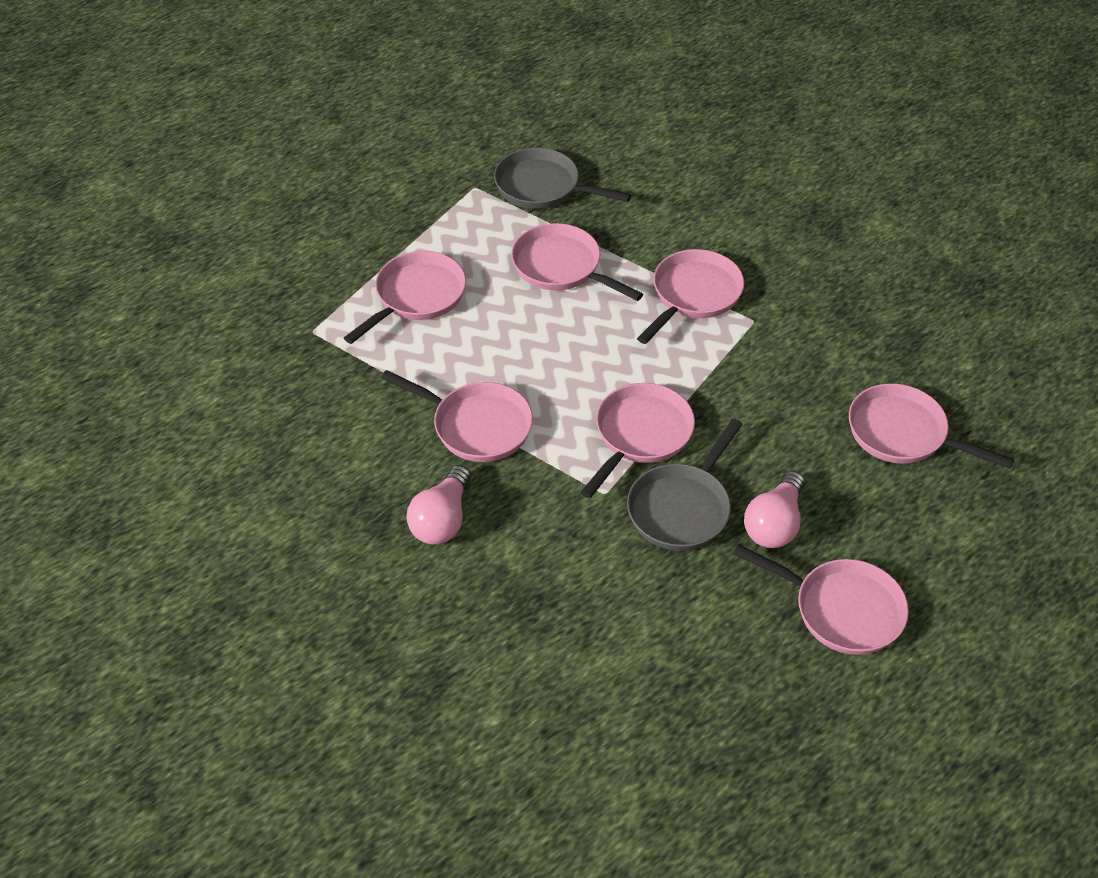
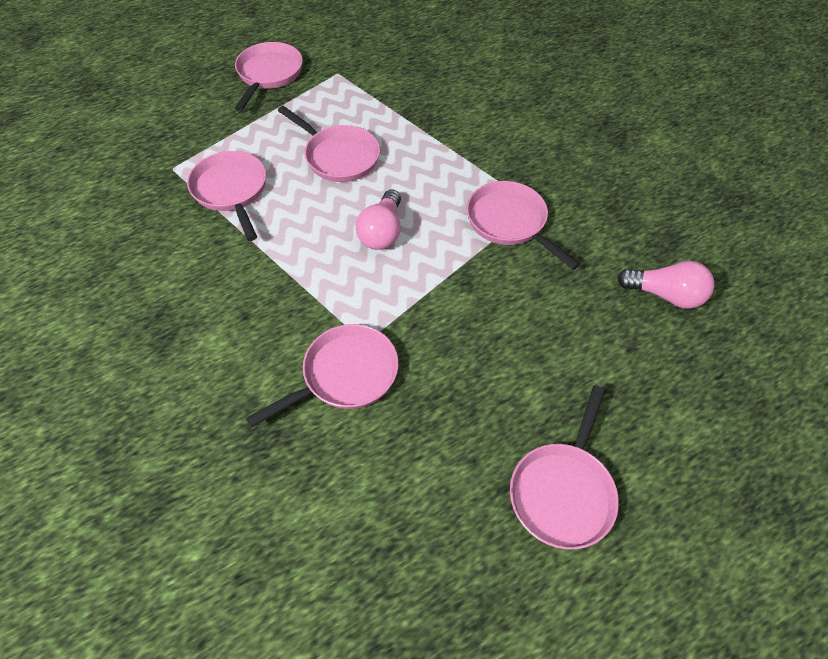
grey pan: 2 -> 0
pink pan: 7 -> 6

